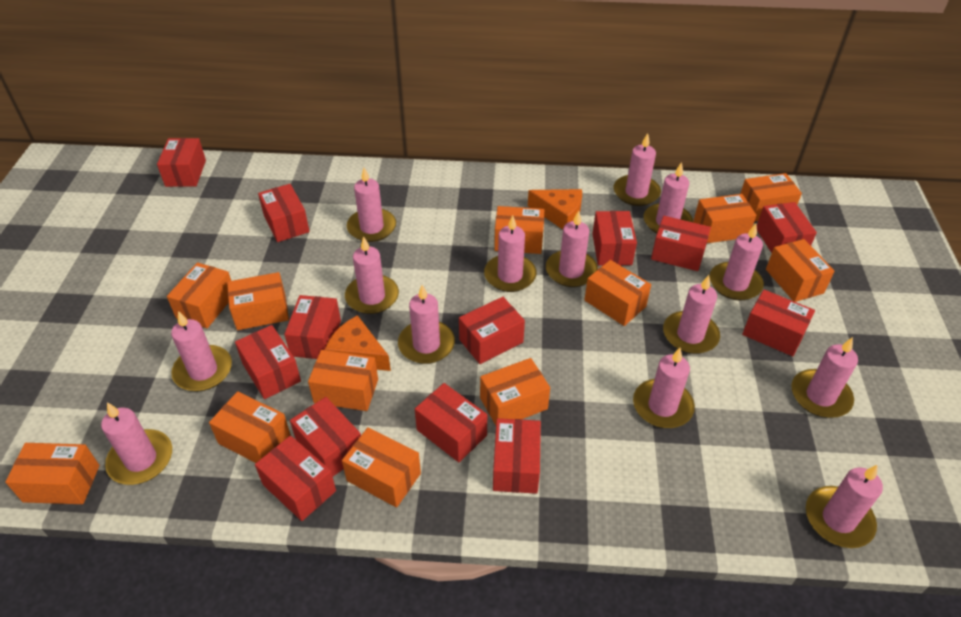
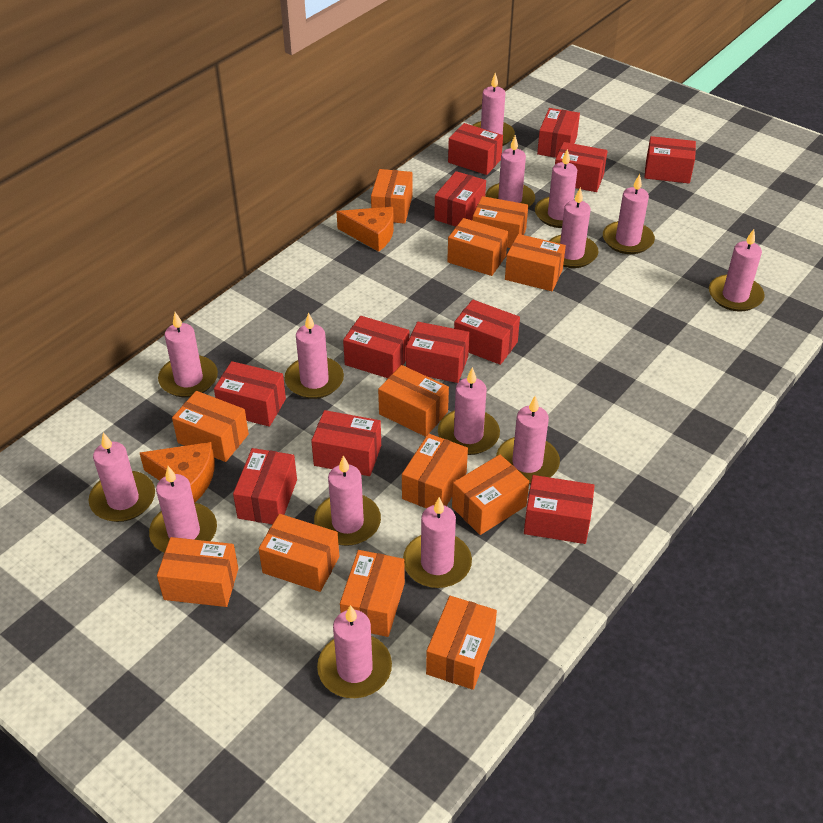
pink candle: 14 -> 15
red box: 13 -> 12

